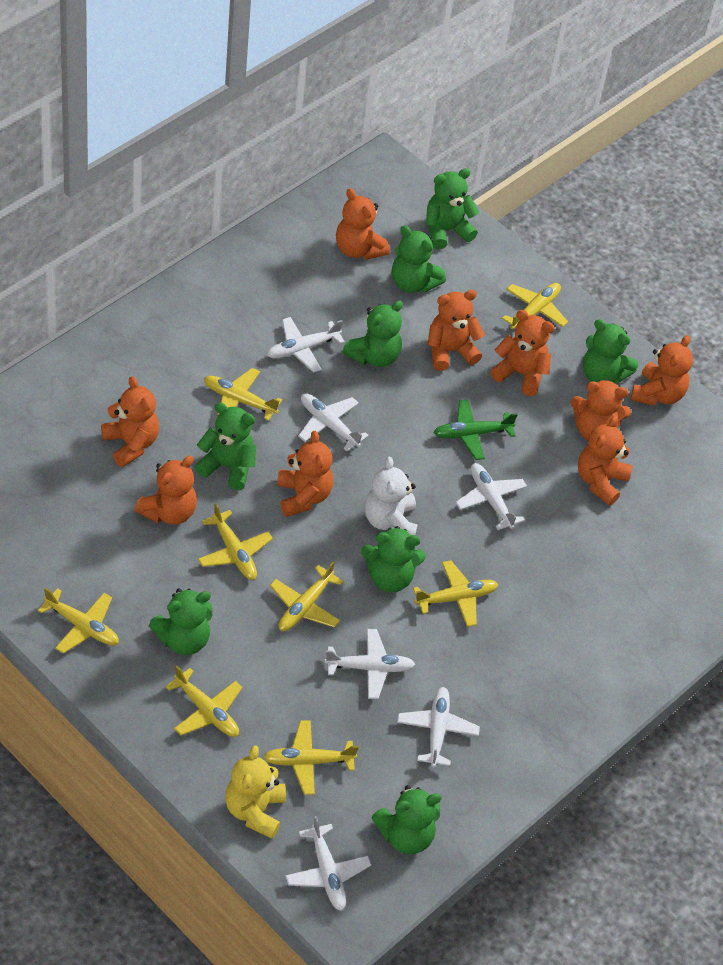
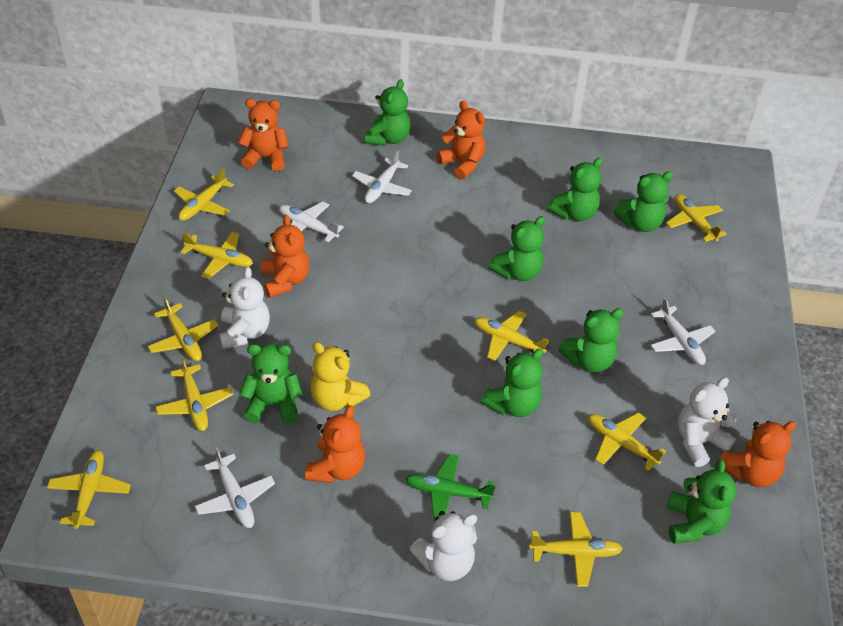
orange teddy bear: 9 -> 5
white plane: 6 -> 4
white teddy bear: 1 -> 3
yellow plane: 8 -> 9

